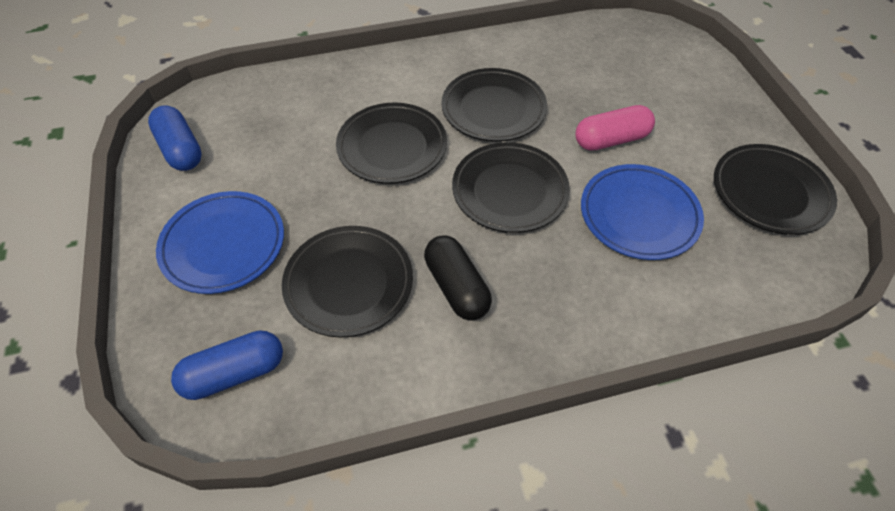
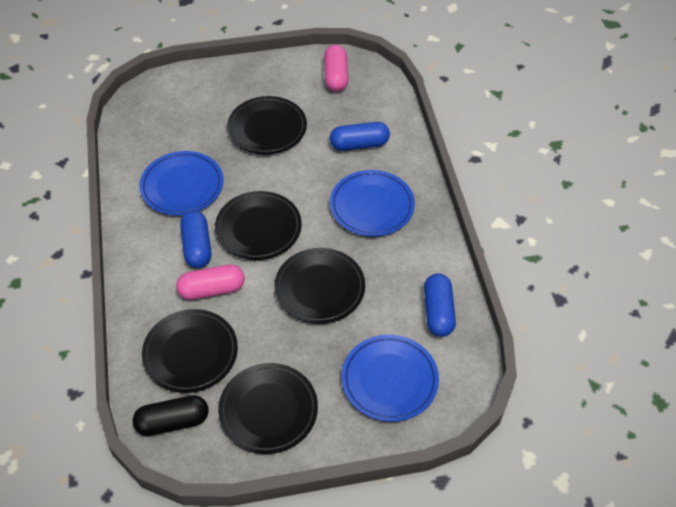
blue capsule: 2 -> 3
blue plate: 2 -> 3
pink capsule: 1 -> 2

